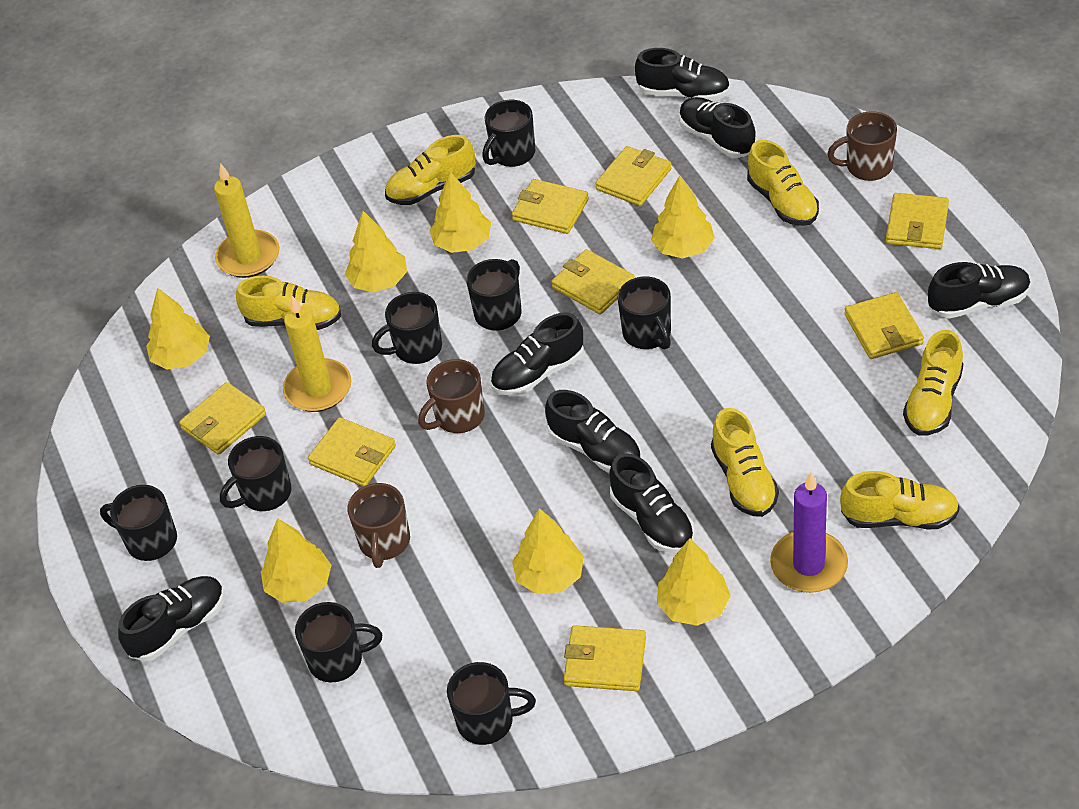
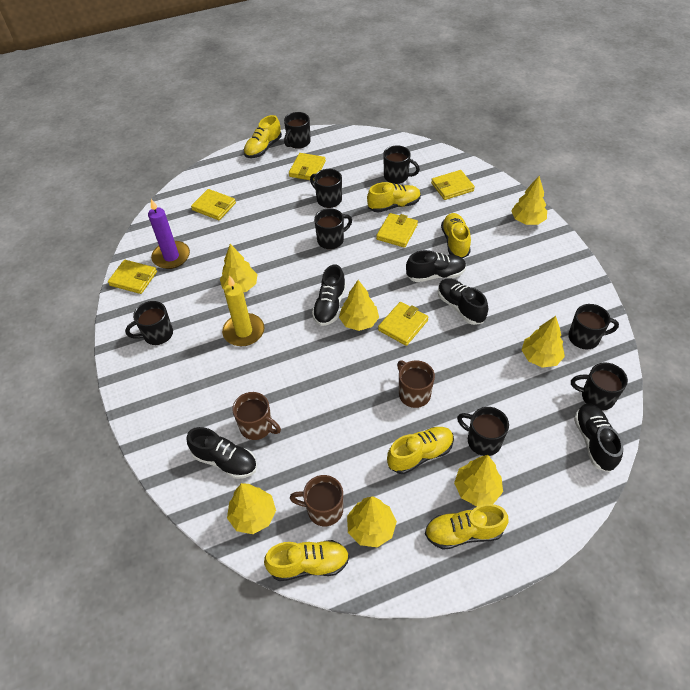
black shoe: 7 -> 5
yellow candle: 2 -> 1
yellow wallet: 8 -> 6

